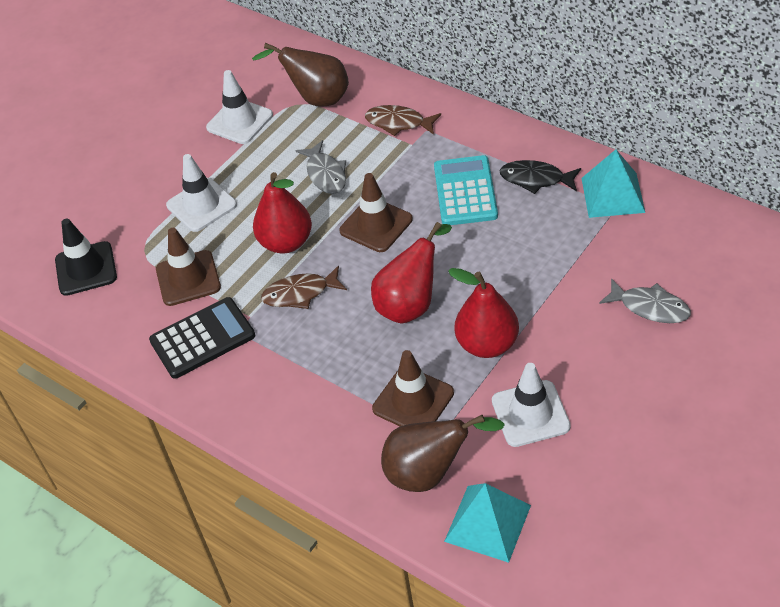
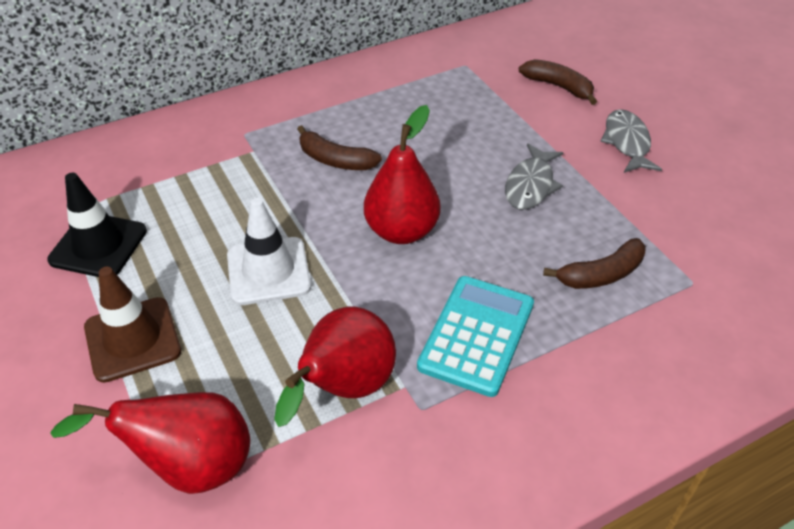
black calculator: 1 -> 0
black fish: 1 -> 0
brown banana: 0 -> 3
brown fish: 2 -> 0
brown pear: 2 -> 0
brown traffic cone: 3 -> 1
turquoise pyramid: 2 -> 0
white traffic cone: 3 -> 1

